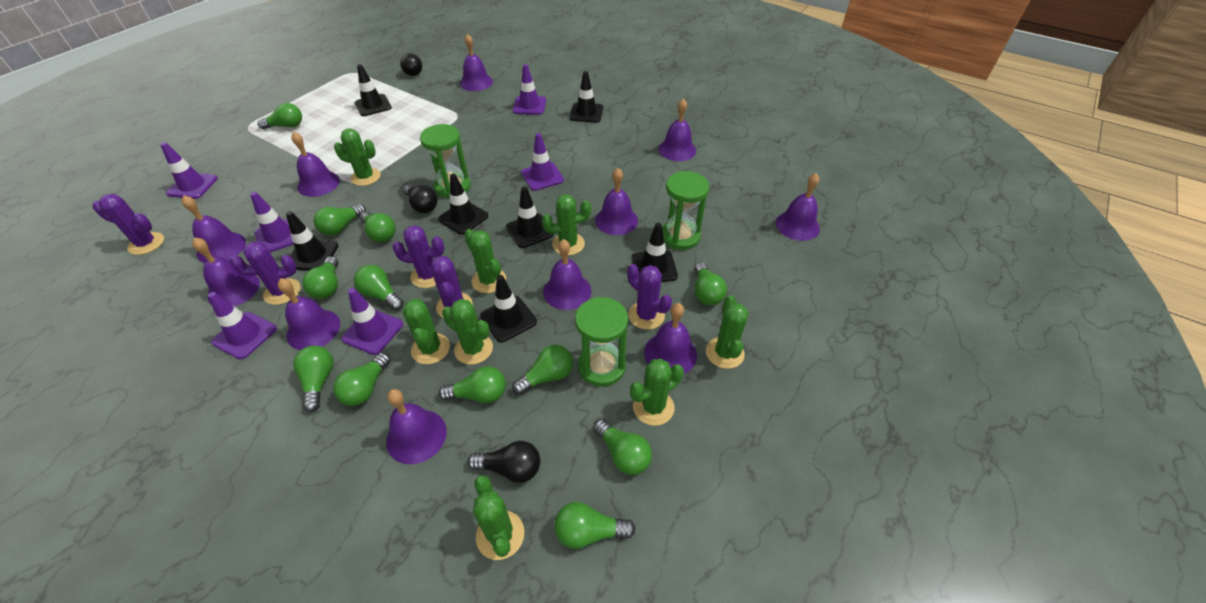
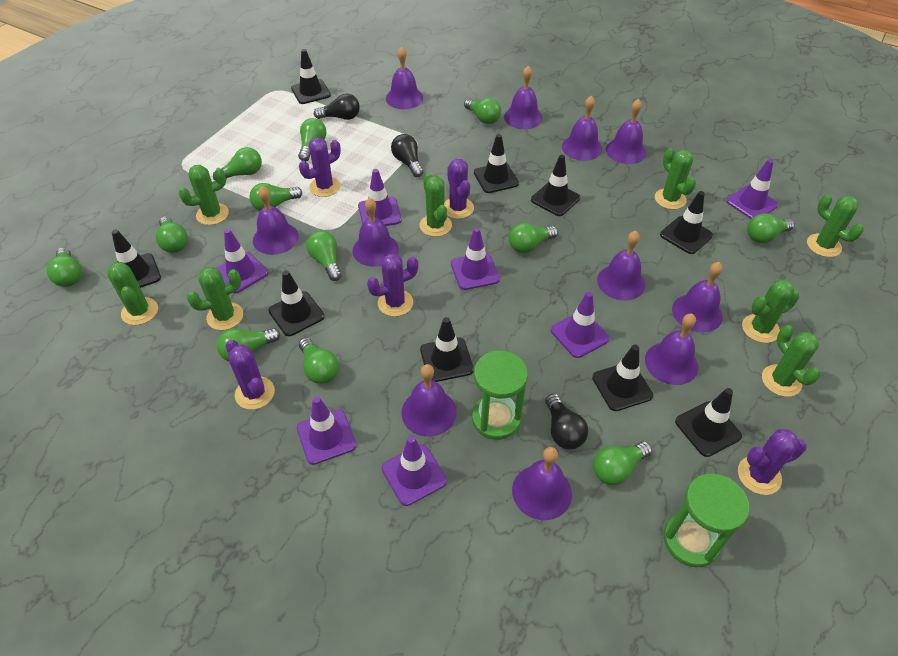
black traffic cone: 7 -> 9
green hourglass: 3 -> 2
purple traffic cone: 6 -> 7

